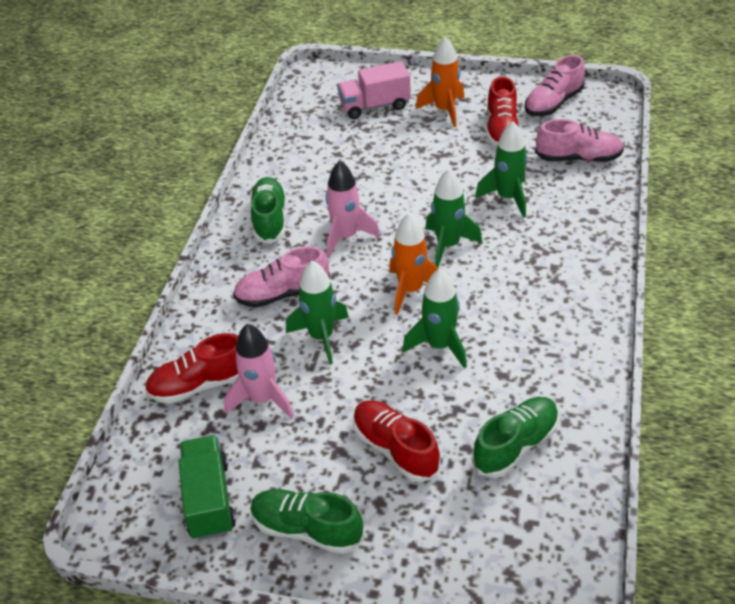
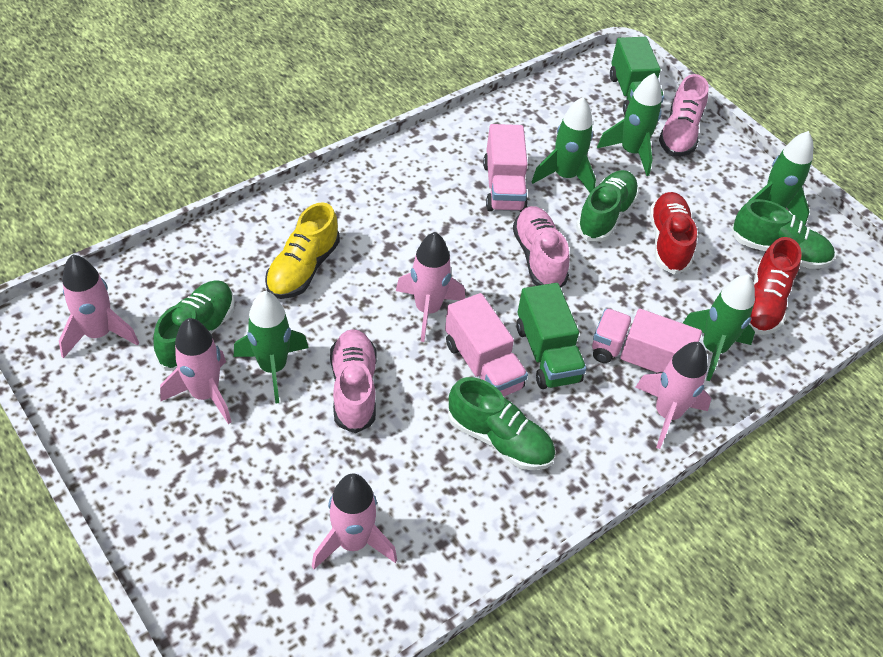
green rocket: 4 -> 5
green shoe: 3 -> 4
green truck: 1 -> 2
orange rocket: 2 -> 0
pink rocket: 2 -> 5
pink truck: 1 -> 3
red shoe: 3 -> 2
yellow shoe: 0 -> 1

